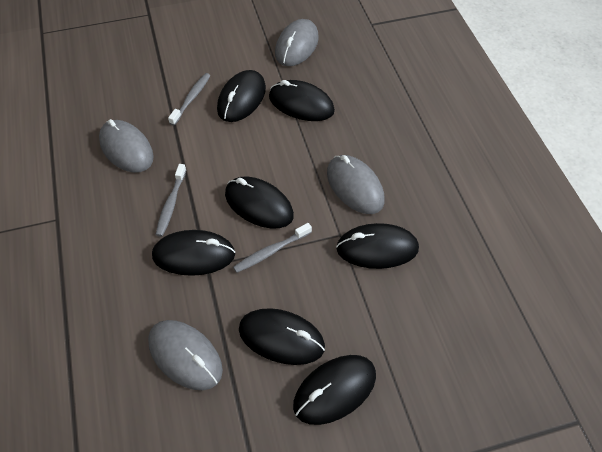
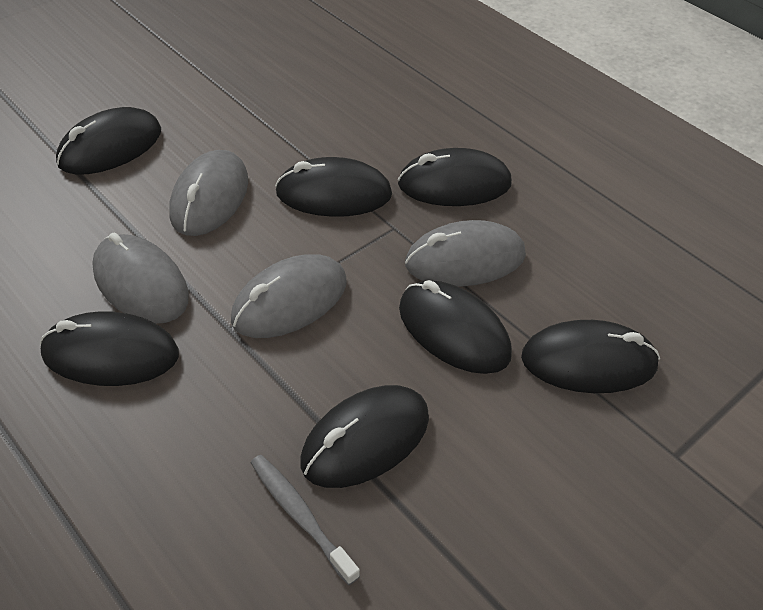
grey toothbrush: 3 -> 1

